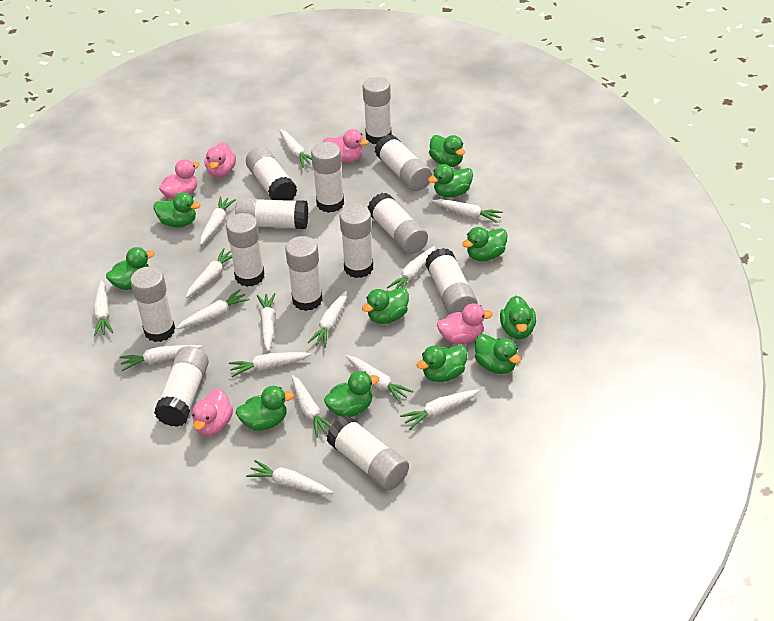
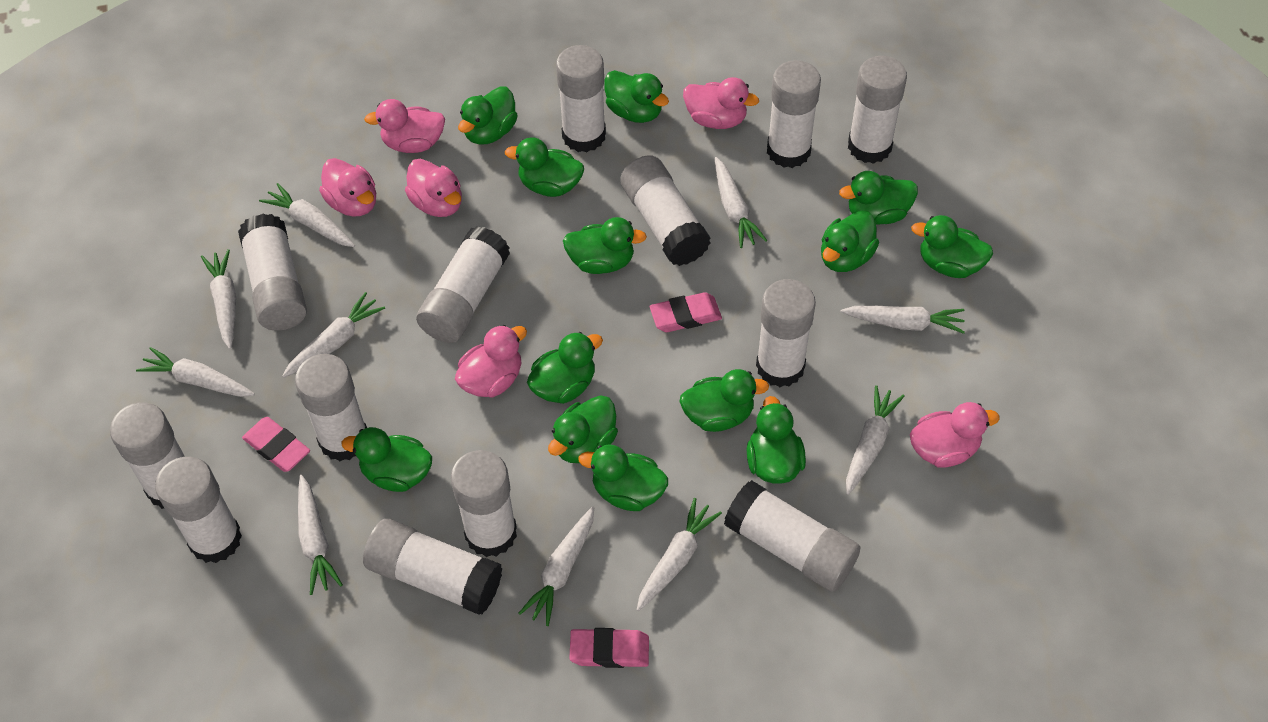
green duck: 11 -> 13
pink duck: 5 -> 6
pink eraser: 0 -> 3
white carrot: 15 -> 10

